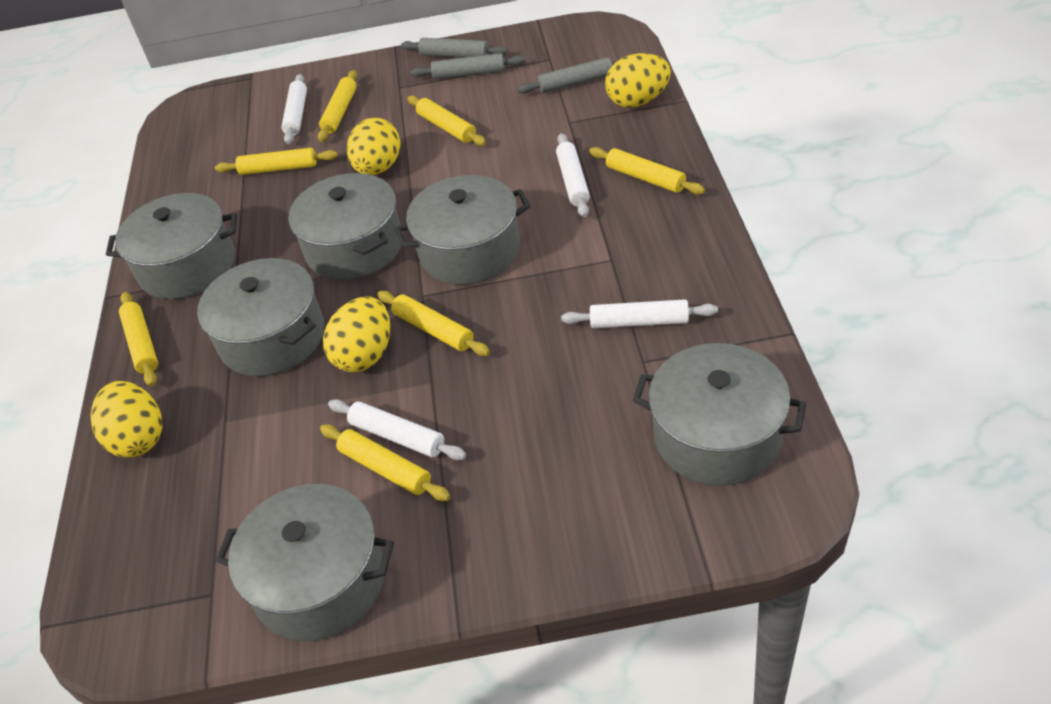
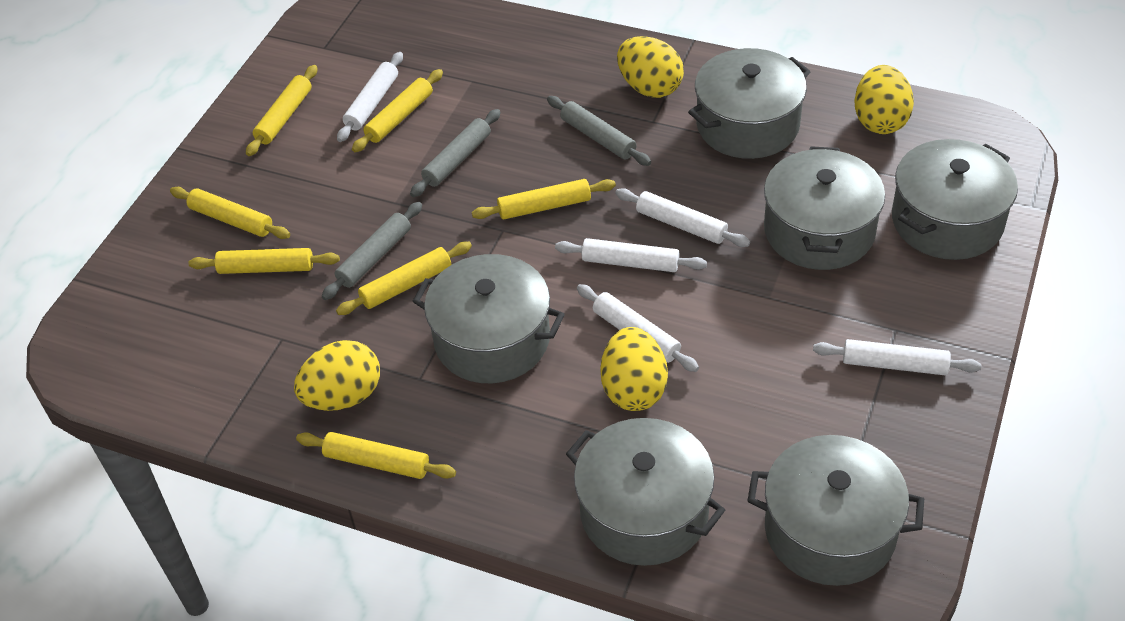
white rolling pin: 4 -> 5

